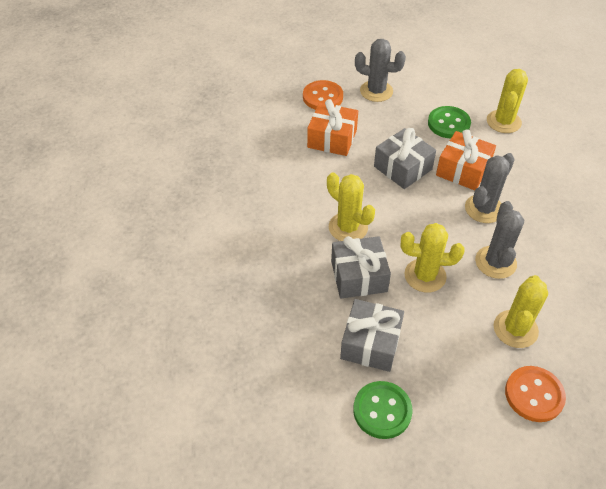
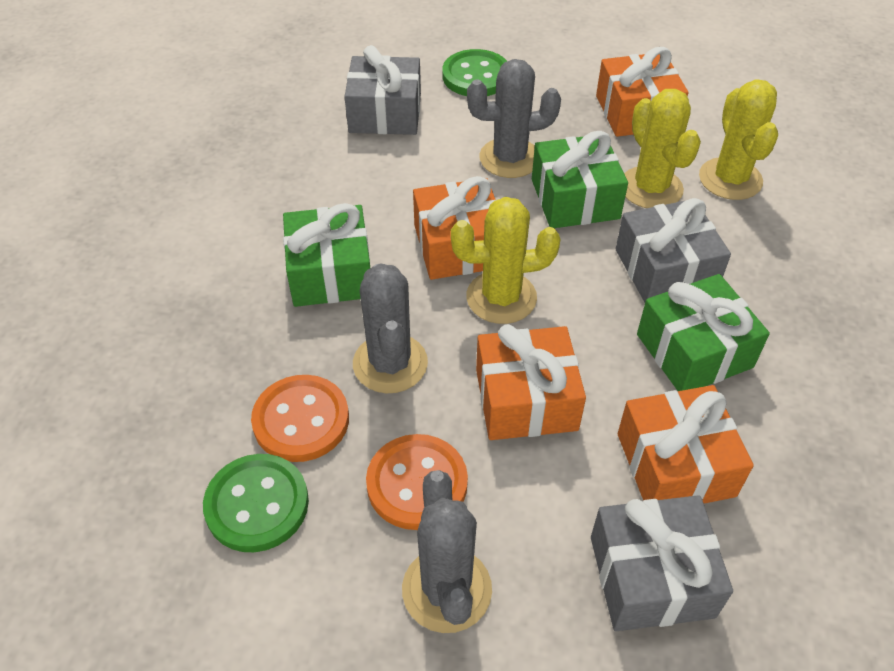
green gift: 0 -> 3
orange gift: 2 -> 4
yellow cactus: 4 -> 3

